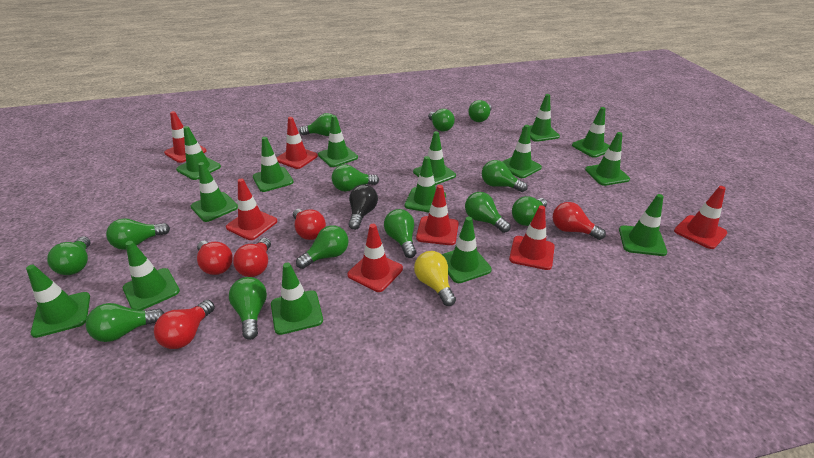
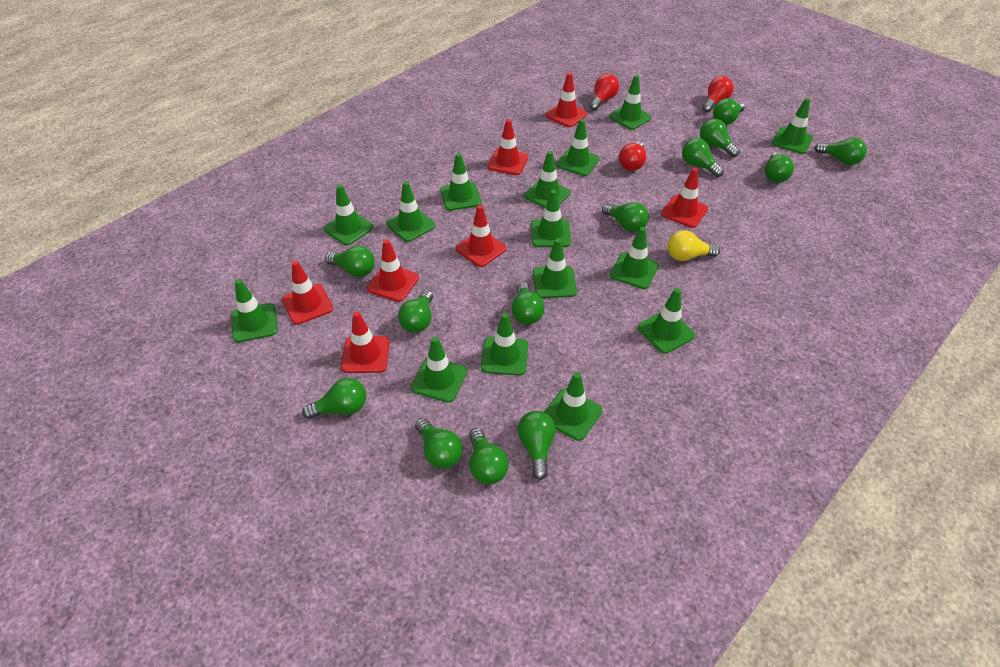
black light bulb: 1 -> 0
red light bulb: 5 -> 3

